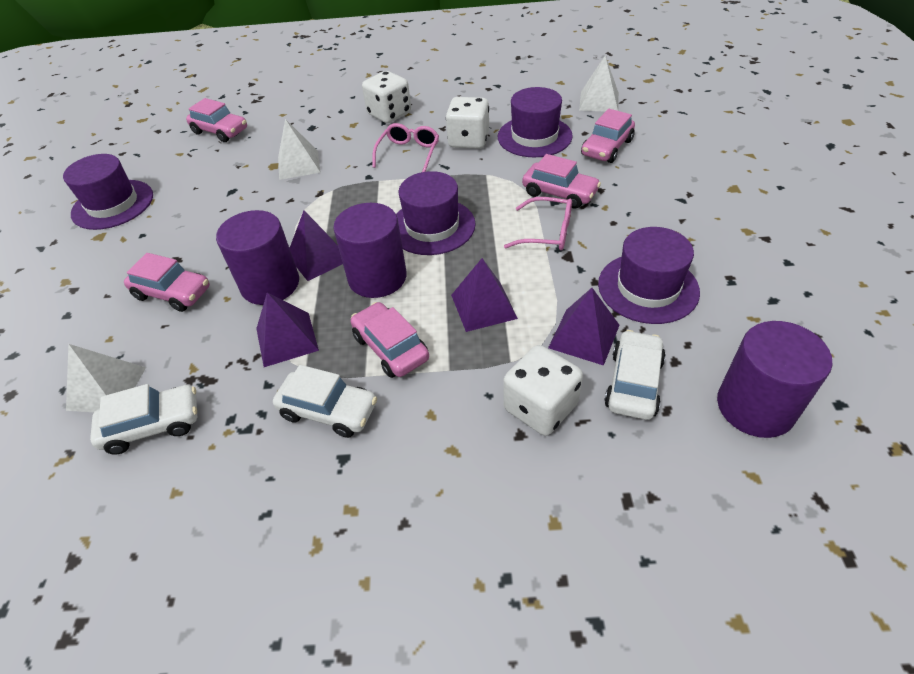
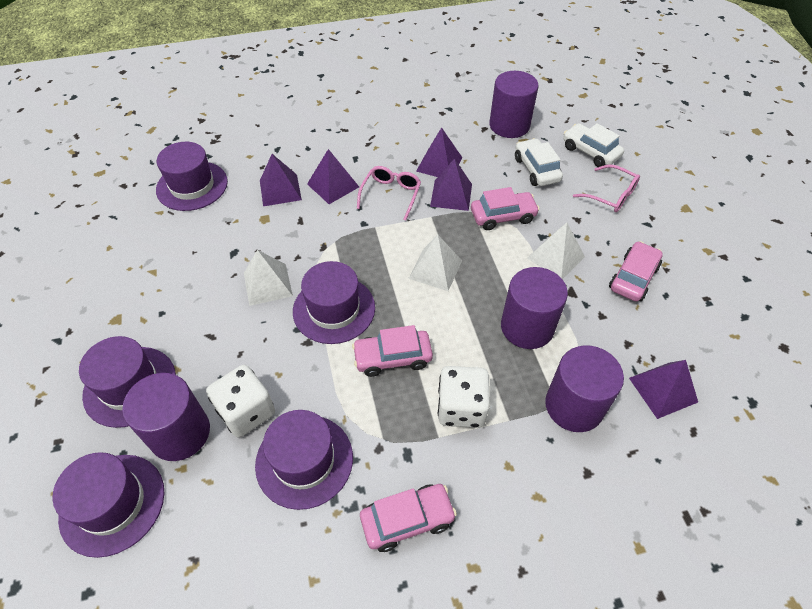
pink car: 5 -> 4
purple cylinder: 3 -> 4
purple hat: 4 -> 5
purple pyramid: 4 -> 5
white car: 3 -> 2
white dice: 3 -> 2

